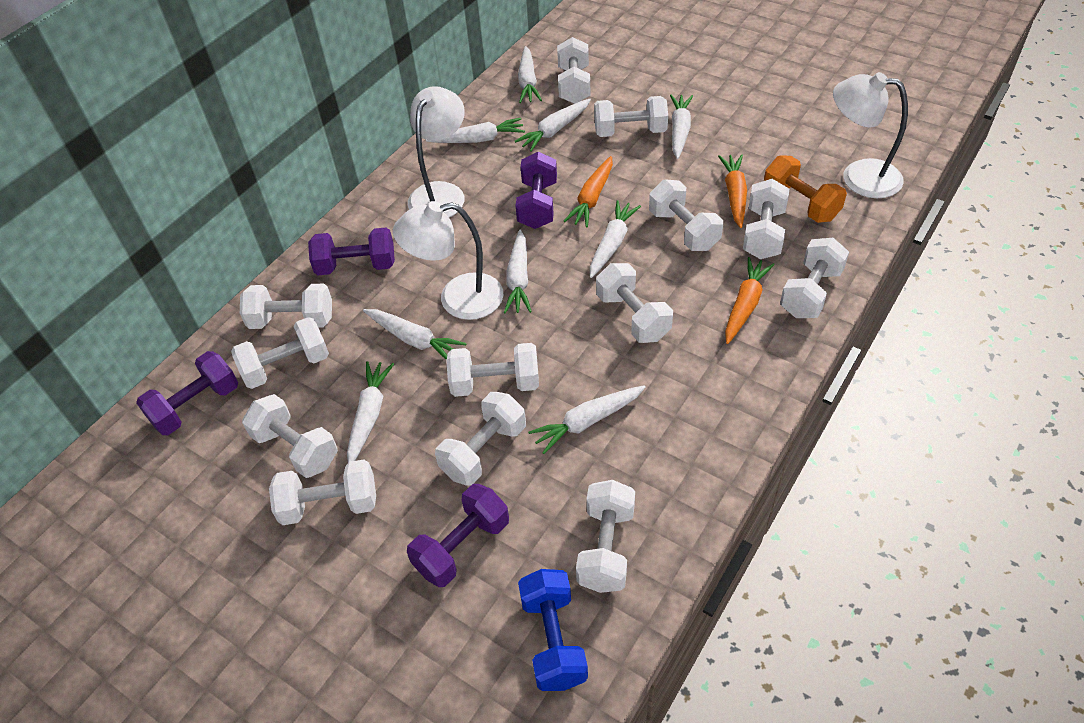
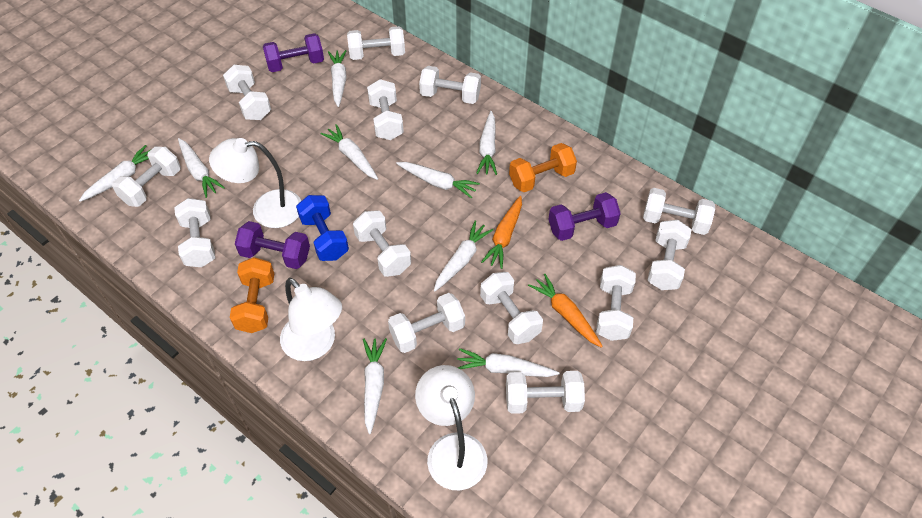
orange carrot: 3 -> 2
orange dumbbell: 1 -> 2
purple dumbbell: 4 -> 3

